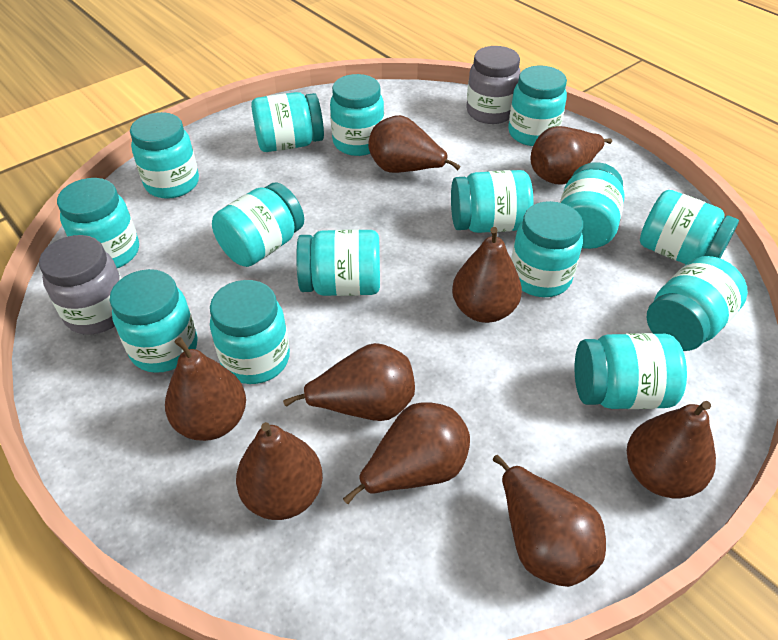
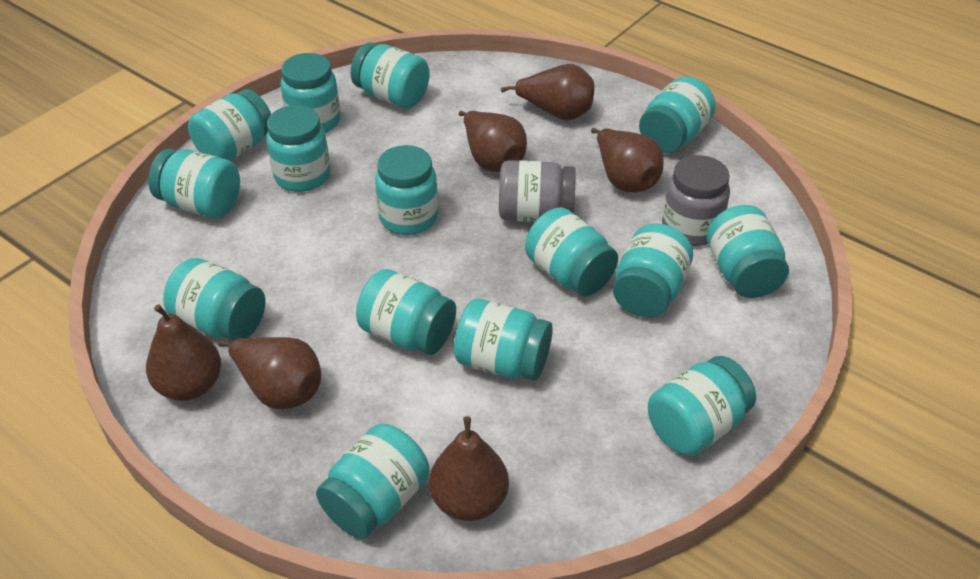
brown pear: 9 -> 6

